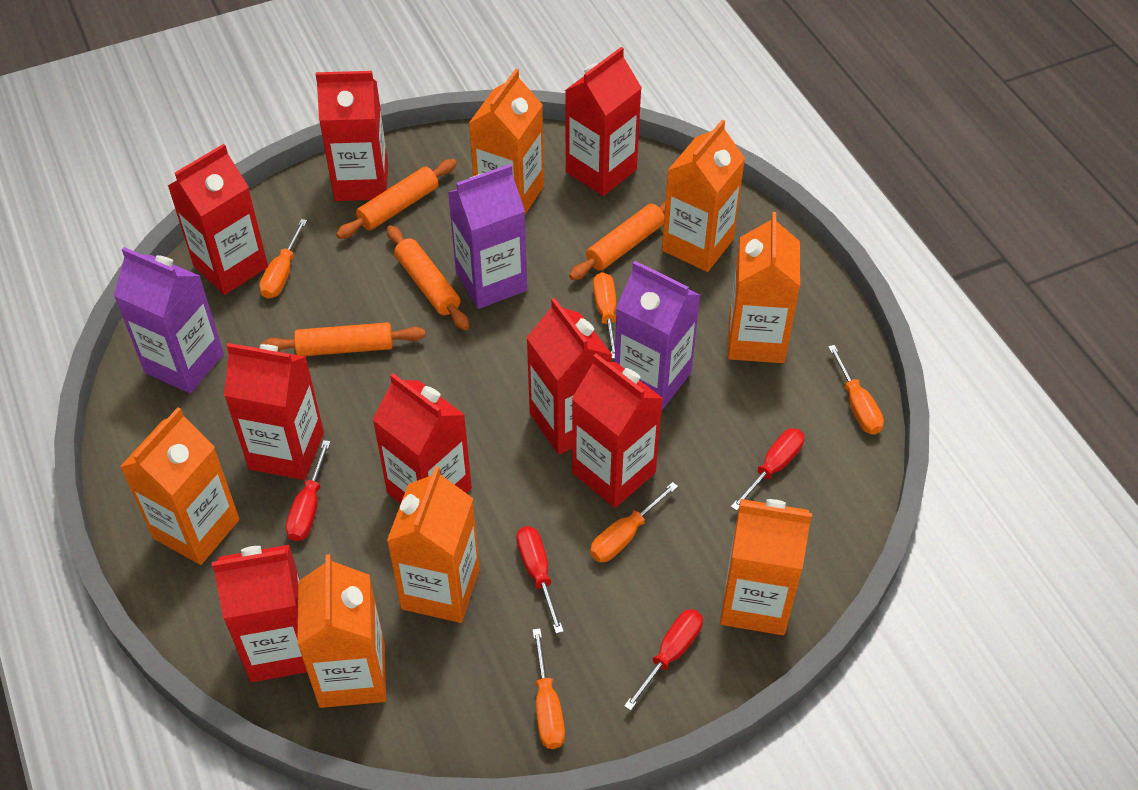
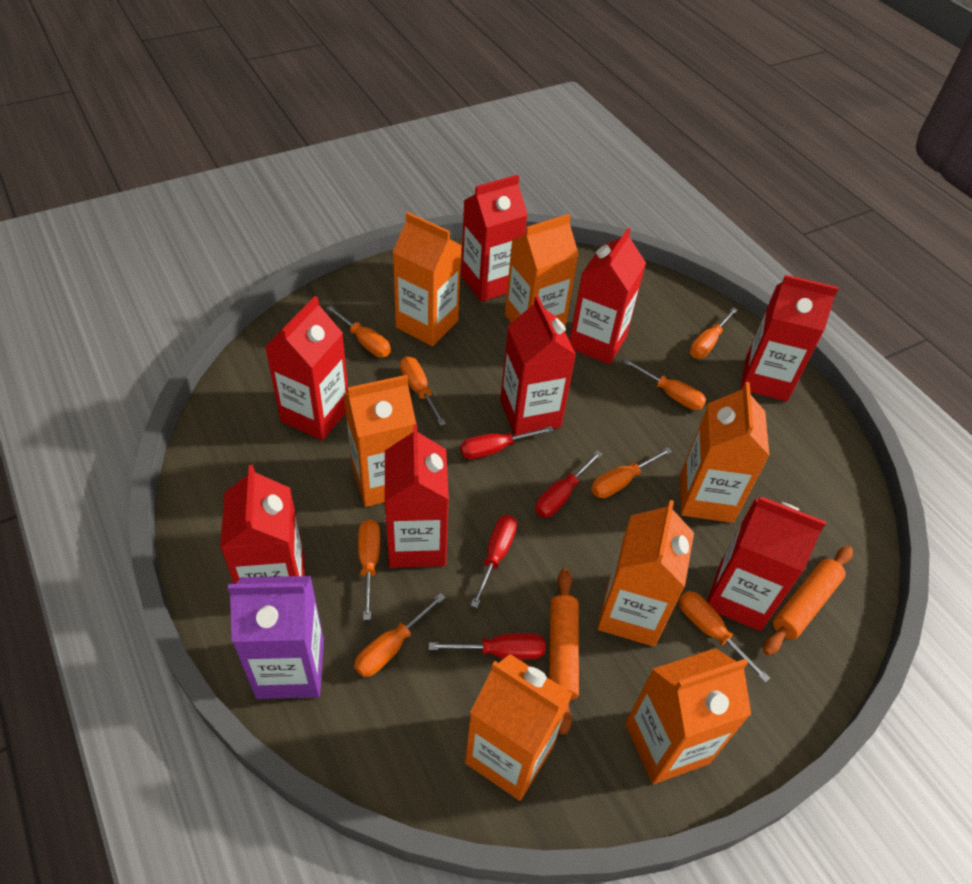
orange rolling pin: 4 -> 2
orange screwdriver: 5 -> 8
purple carton: 3 -> 1

